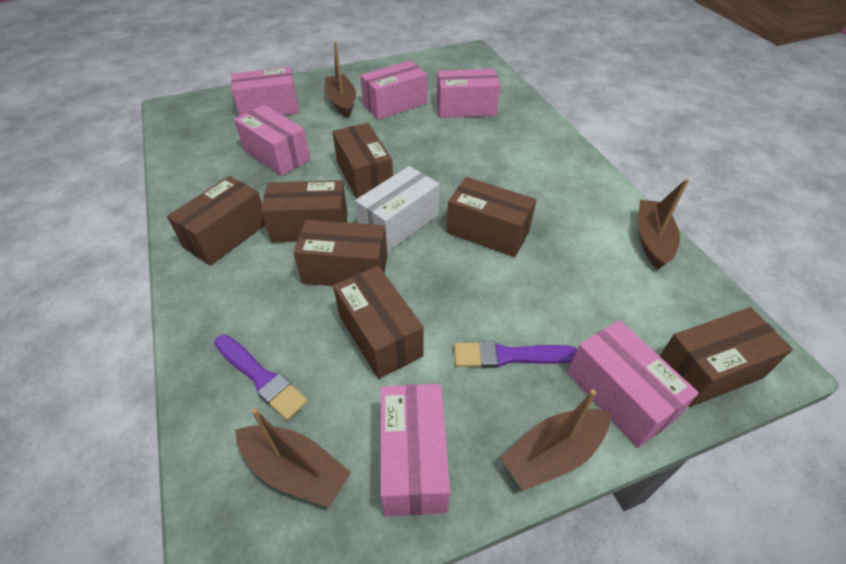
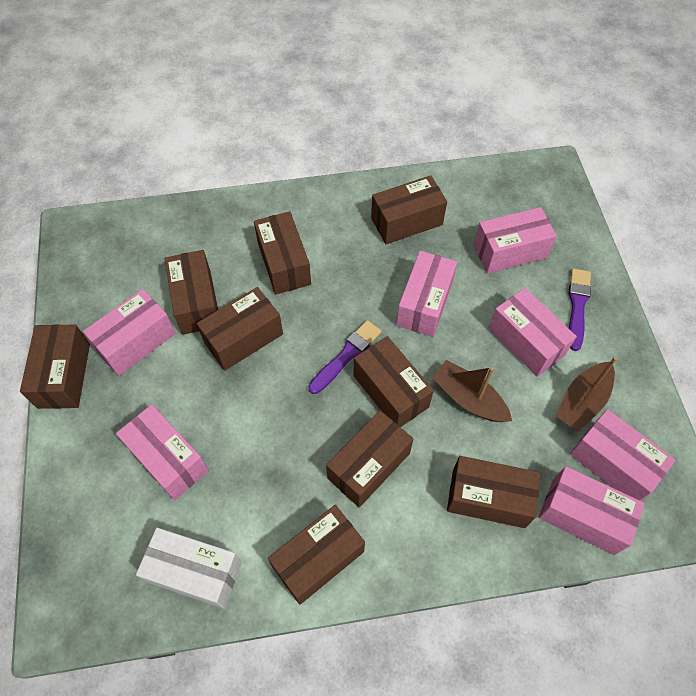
brown boat: 4 -> 2
brown box: 7 -> 9
pink box: 6 -> 7

